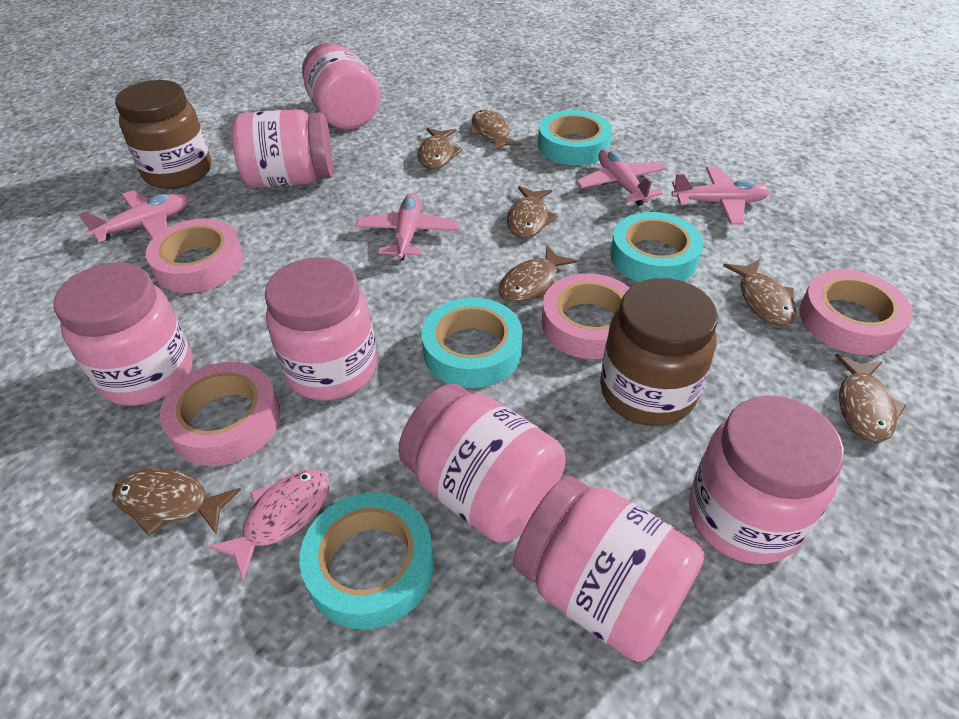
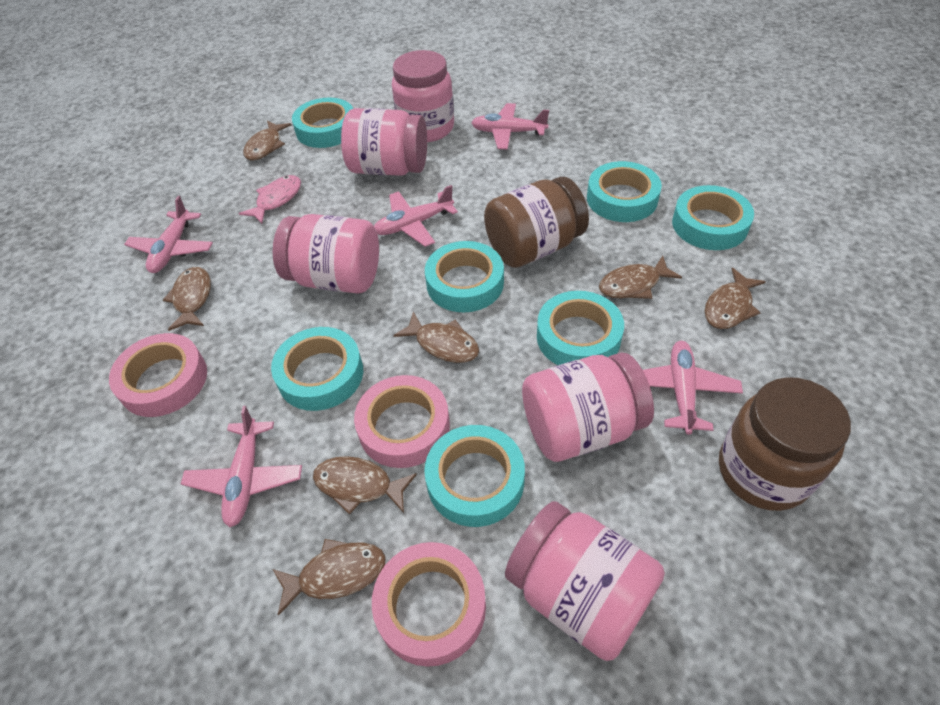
pink jar: 7 -> 5
pink plane: 4 -> 5
pink tape: 4 -> 3
turquoise tape: 4 -> 7

